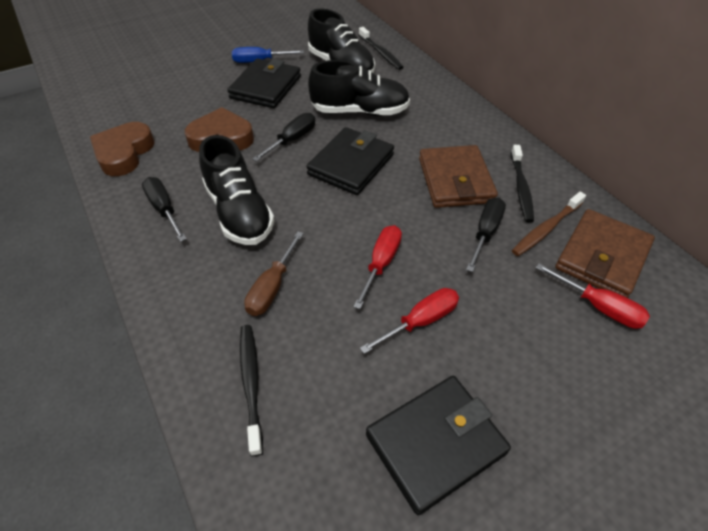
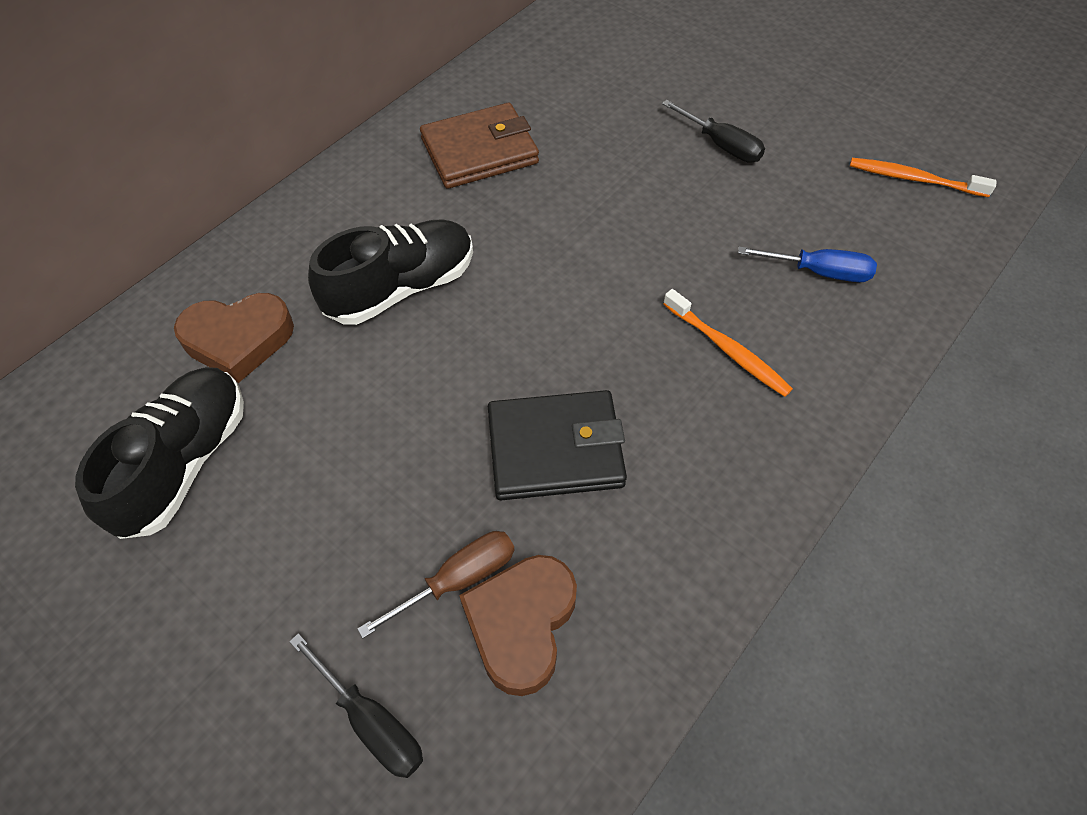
black screwdriver: 3 -> 2
black shoe: 3 -> 2
black toothbrush: 3 -> 0
black wallet: 3 -> 1
brown toothbrush: 1 -> 0
brown wallet: 2 -> 1
orange toothbrush: 0 -> 2
red screwdriver: 3 -> 0

